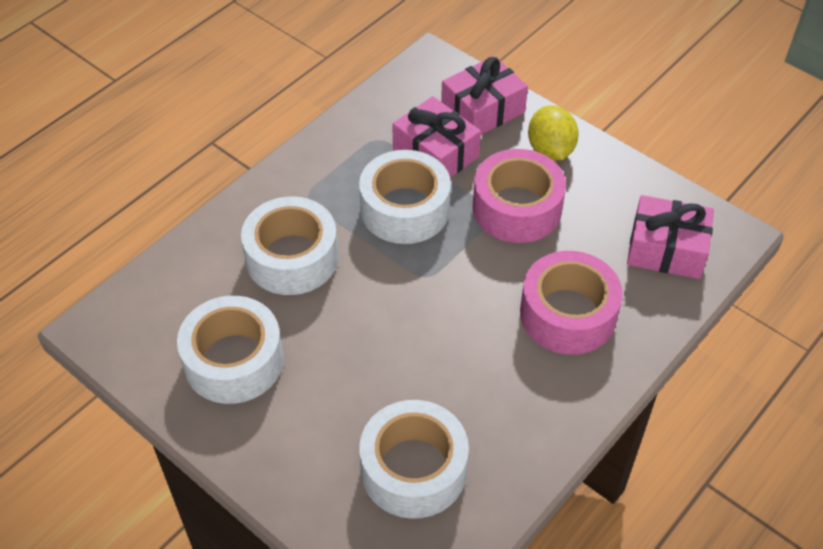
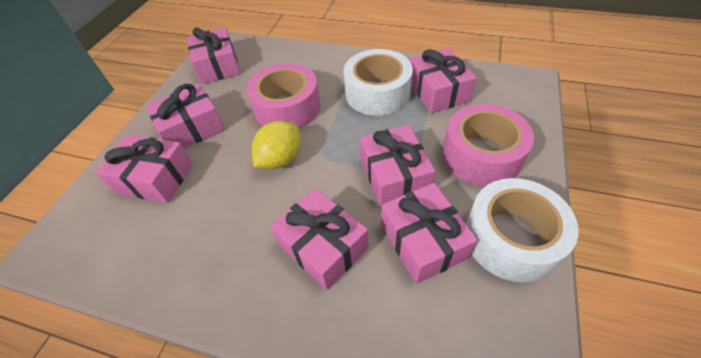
pink gift: 3 -> 7
white tape: 4 -> 2

